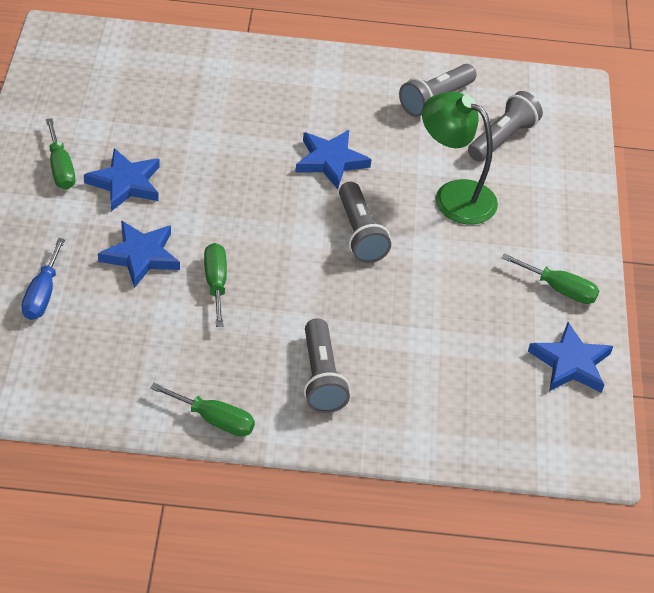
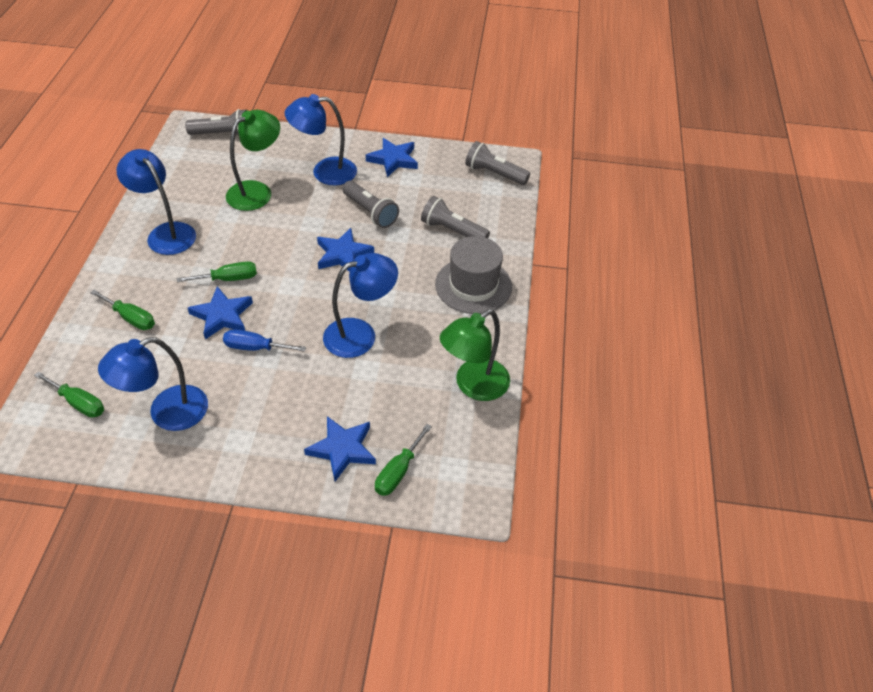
blue lamp: 0 -> 4
green lamp: 1 -> 2
grey hat: 0 -> 1

